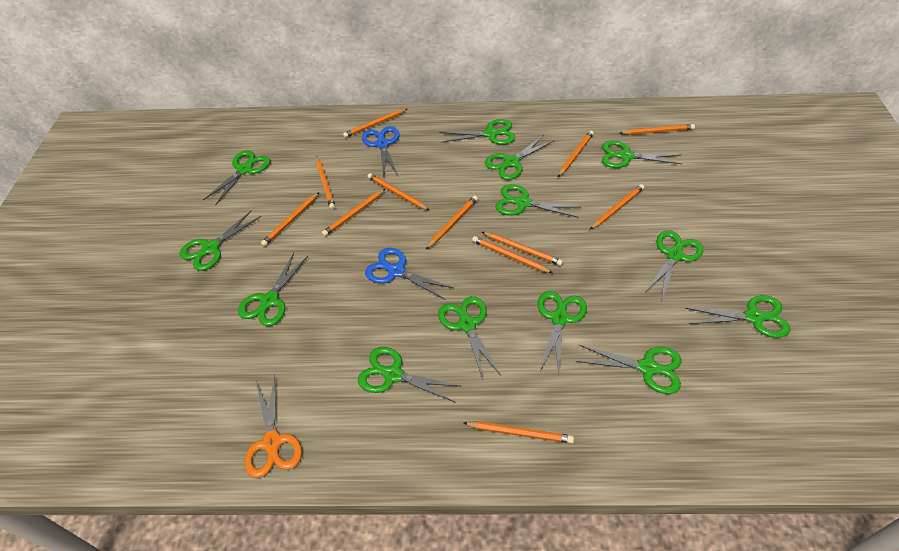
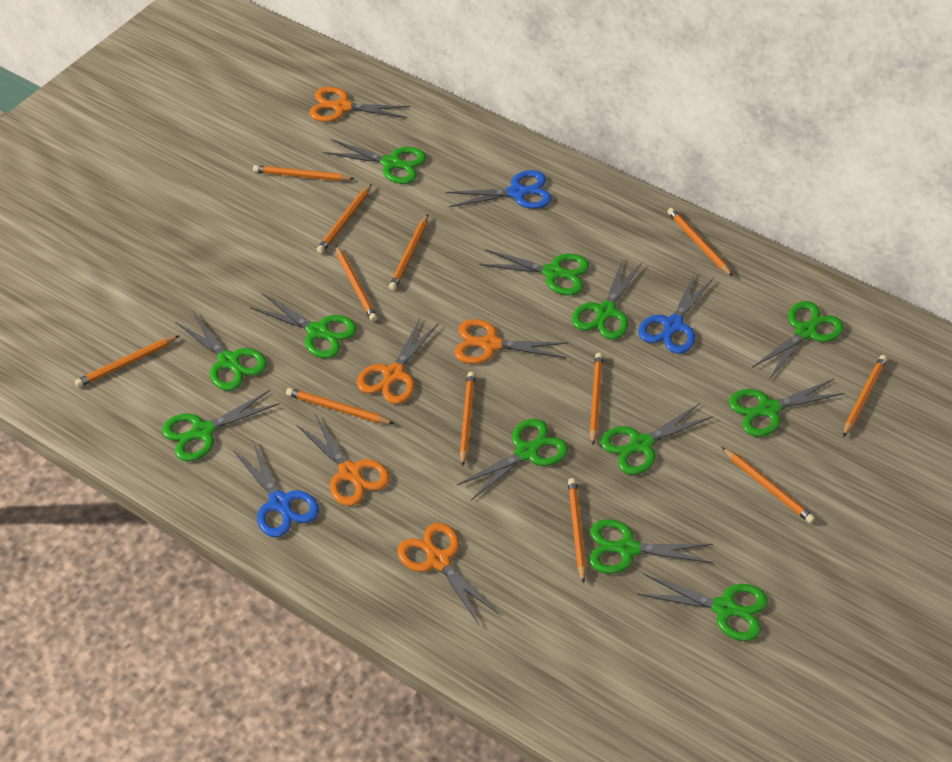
blue scissors: 2 -> 3
green scissors: 13 -> 12
orange scissors: 1 -> 5

